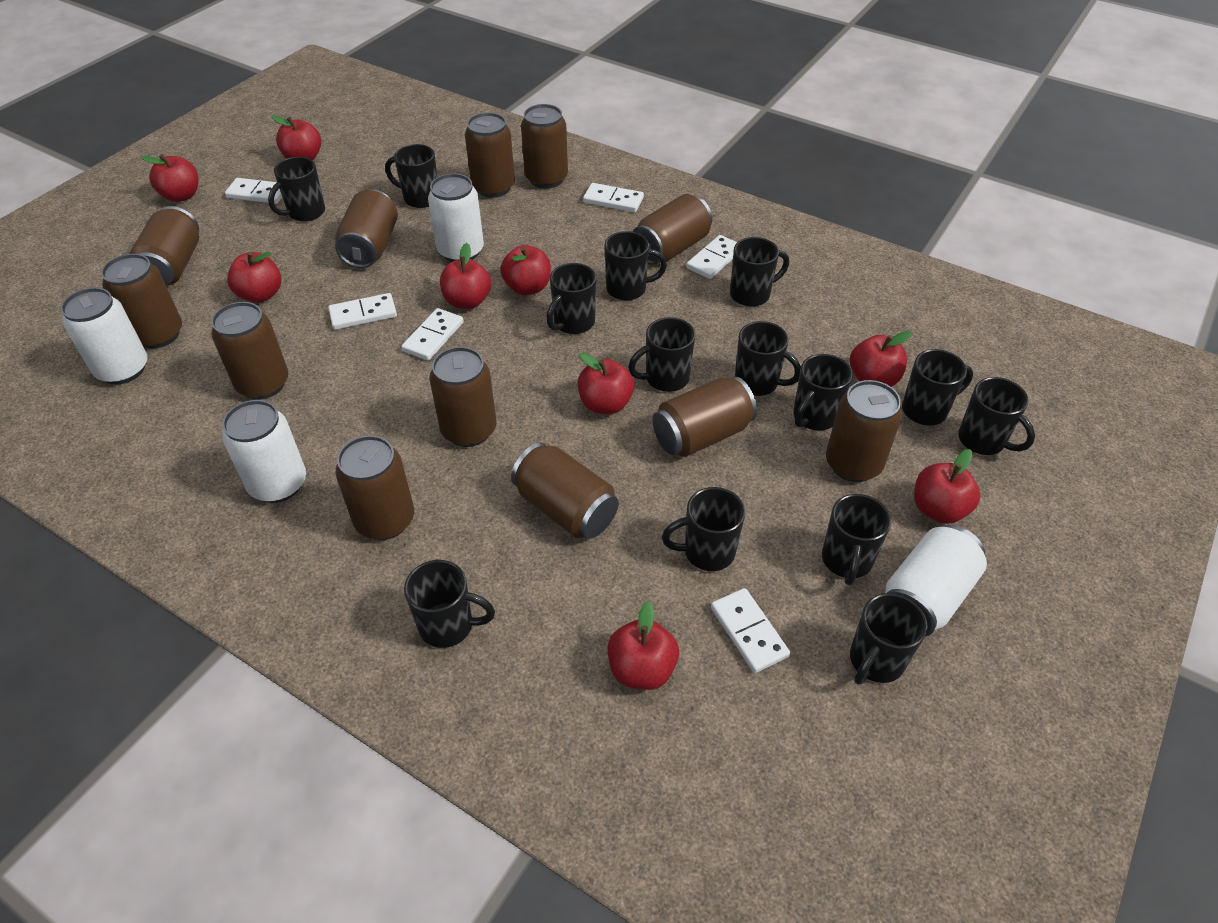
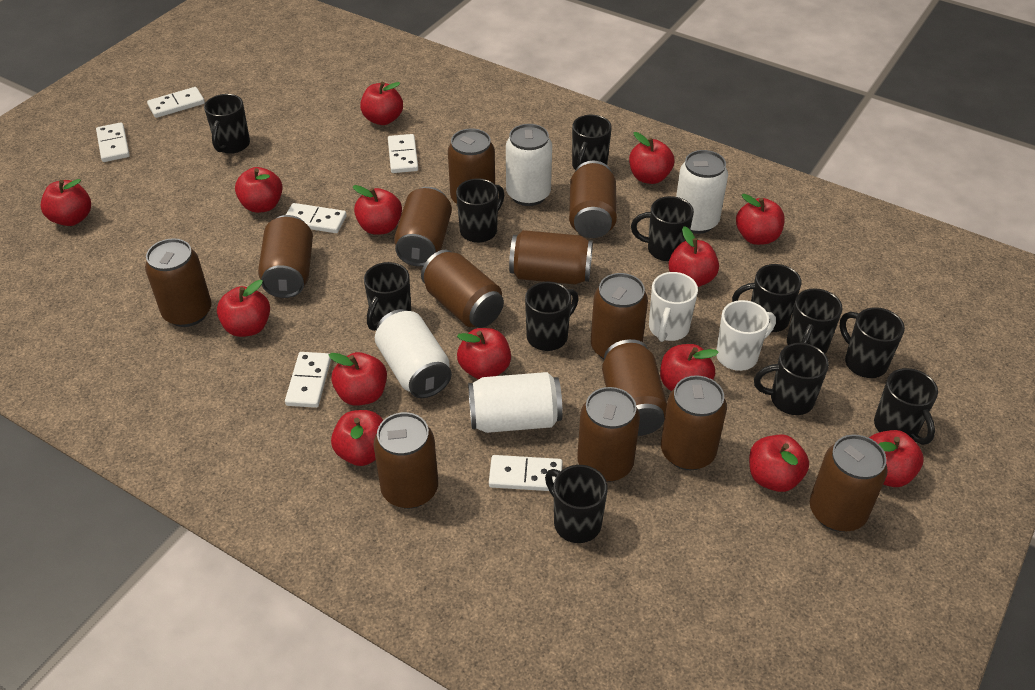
black mug: 14 -> 12
brown can: 12 -> 13
red apple: 9 -> 14
white mug: 0 -> 2

